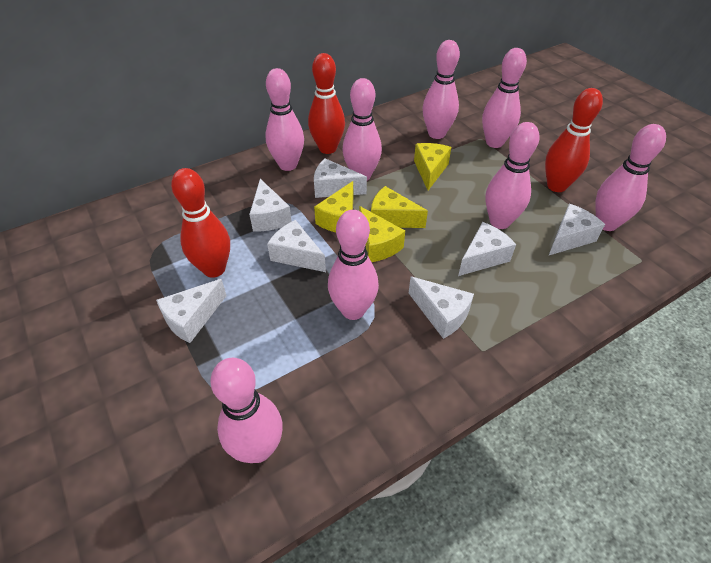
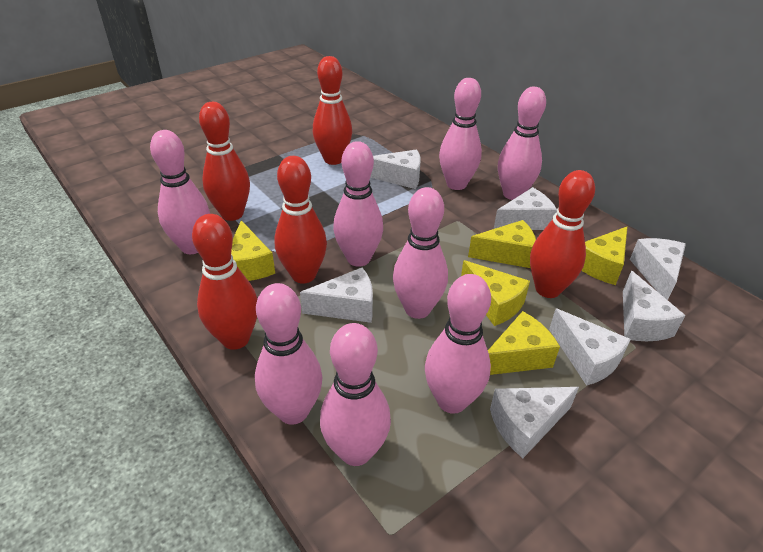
red bowling pin: 3 -> 5
yellow cheese: 4 -> 5

